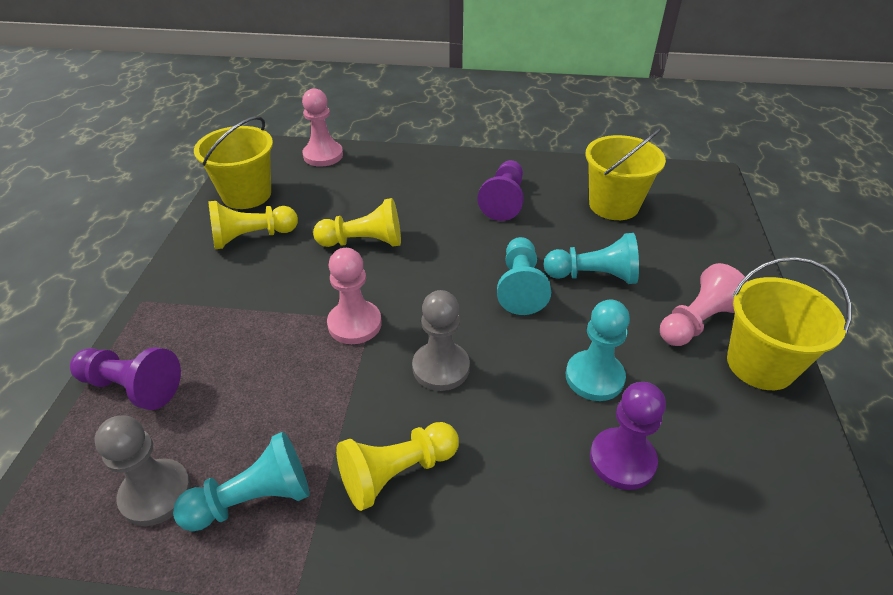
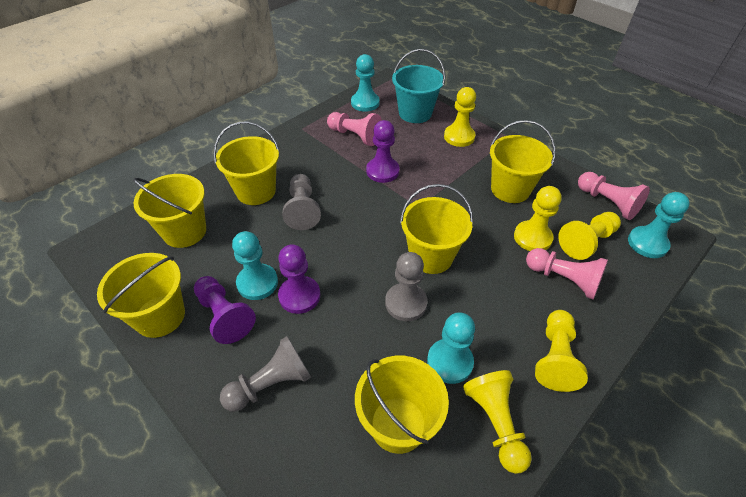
grey pawn: 2 -> 3
turquoise bucket: 0 -> 1
yellow bucket: 3 -> 6
yellow pawn: 3 -> 5

